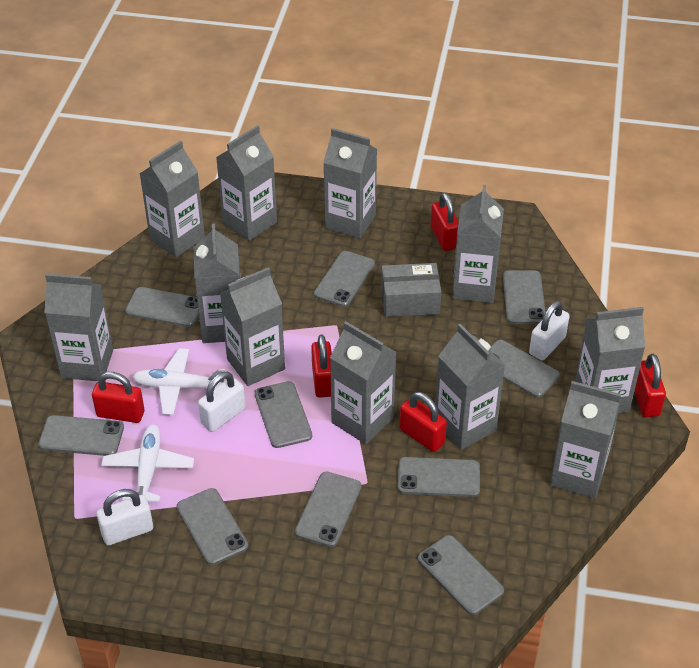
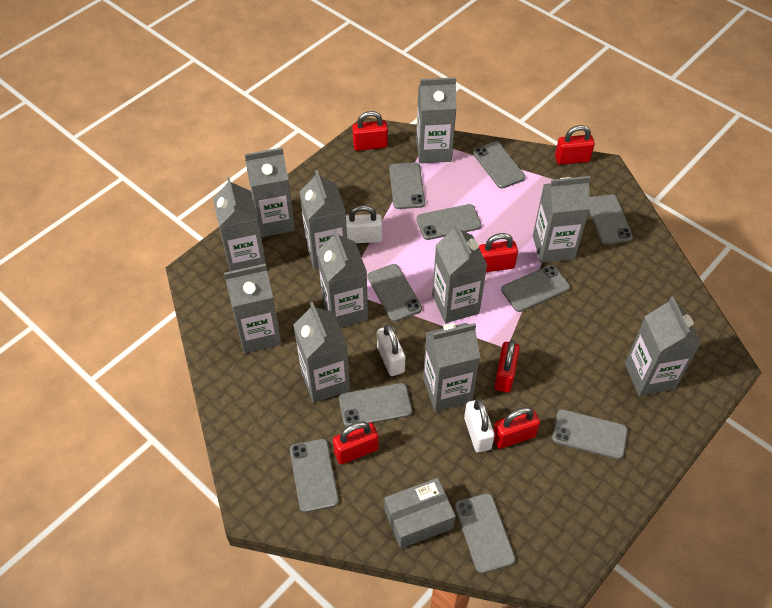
red padlock: 5 -> 6
white plane: 2 -> 0

